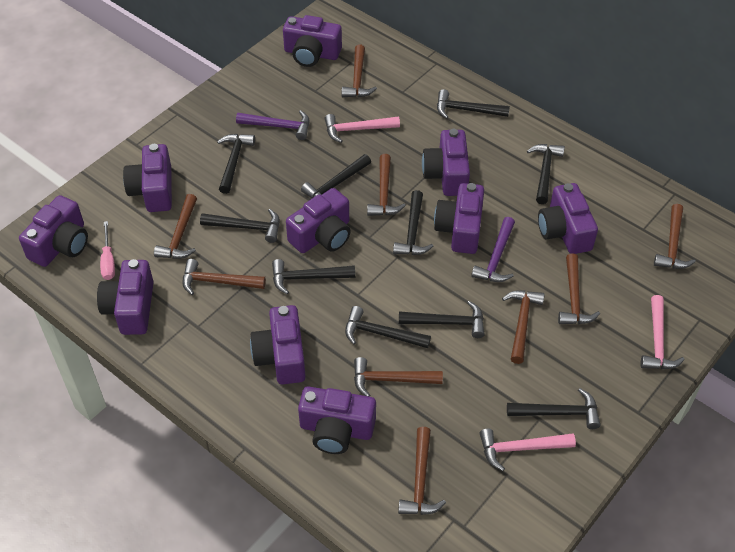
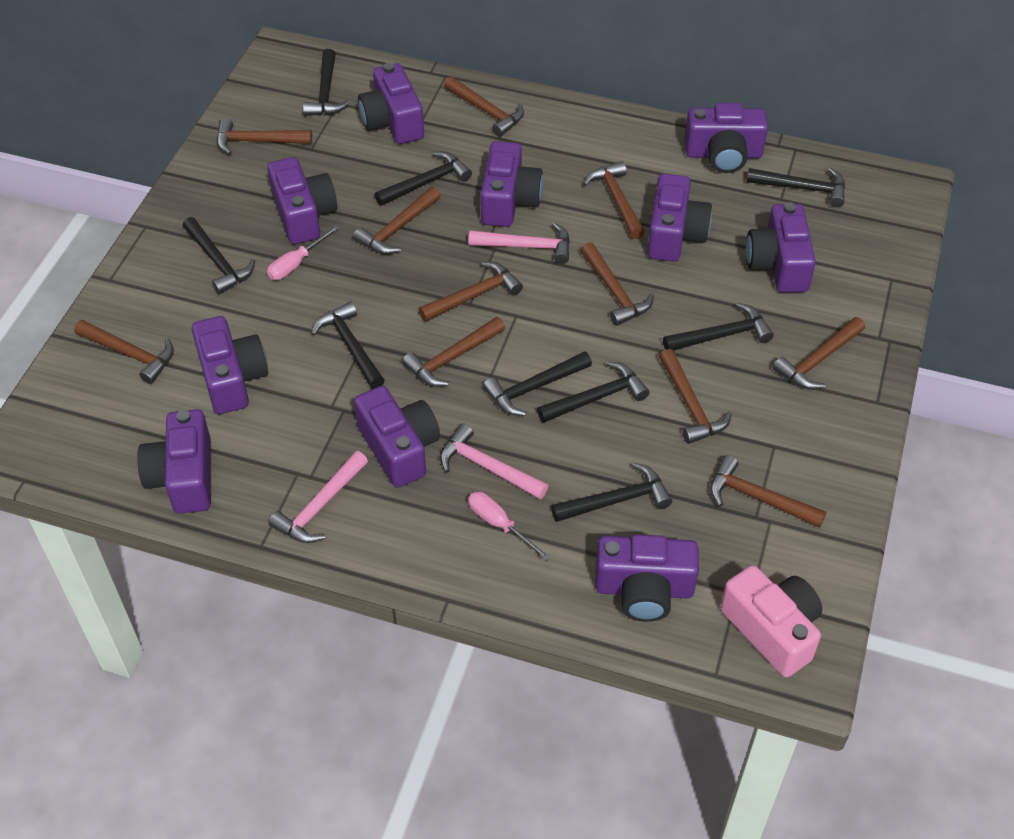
black hammer: 10 -> 9
brown hammer: 9 -> 11
pink camera: 0 -> 1
pink screwdriver: 1 -> 2
purple hammer: 2 -> 0

